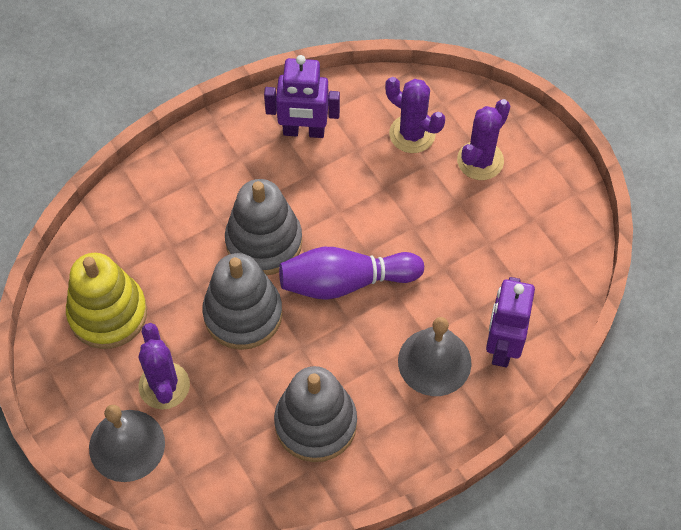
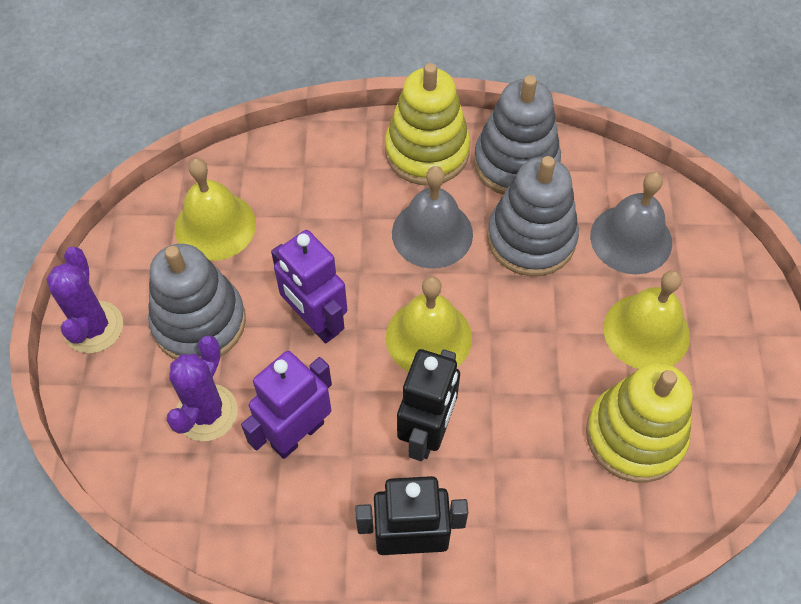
black robot: 0 -> 2
purple bowling pin: 1 -> 0
purple cactus: 3 -> 2
yellow bell: 0 -> 3
yellow stacking toy: 1 -> 2

